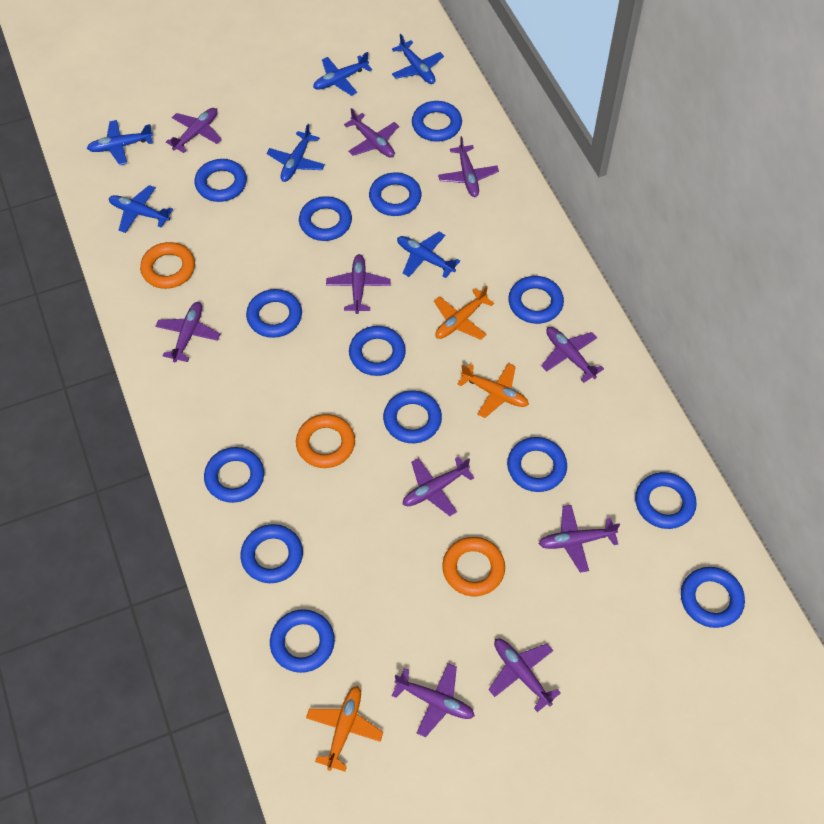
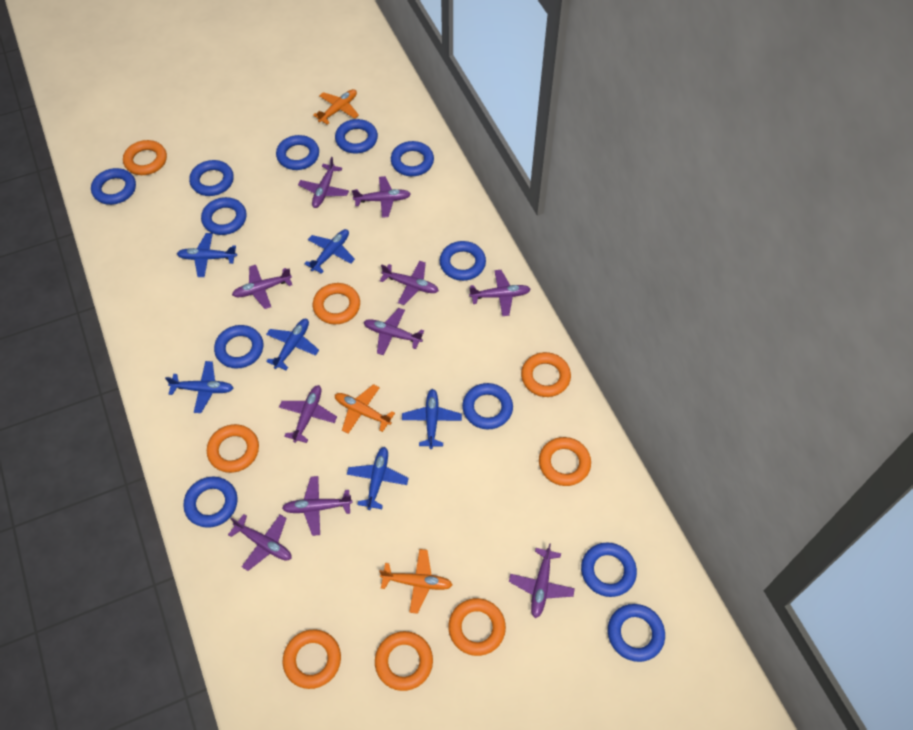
blue ring: 14 -> 12
orange ring: 3 -> 8

